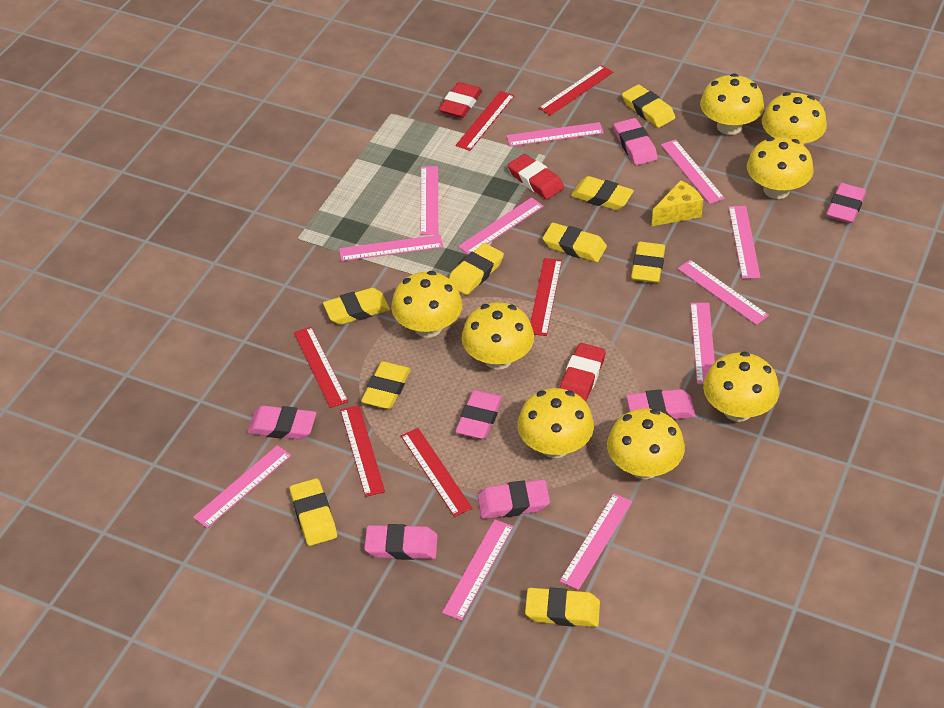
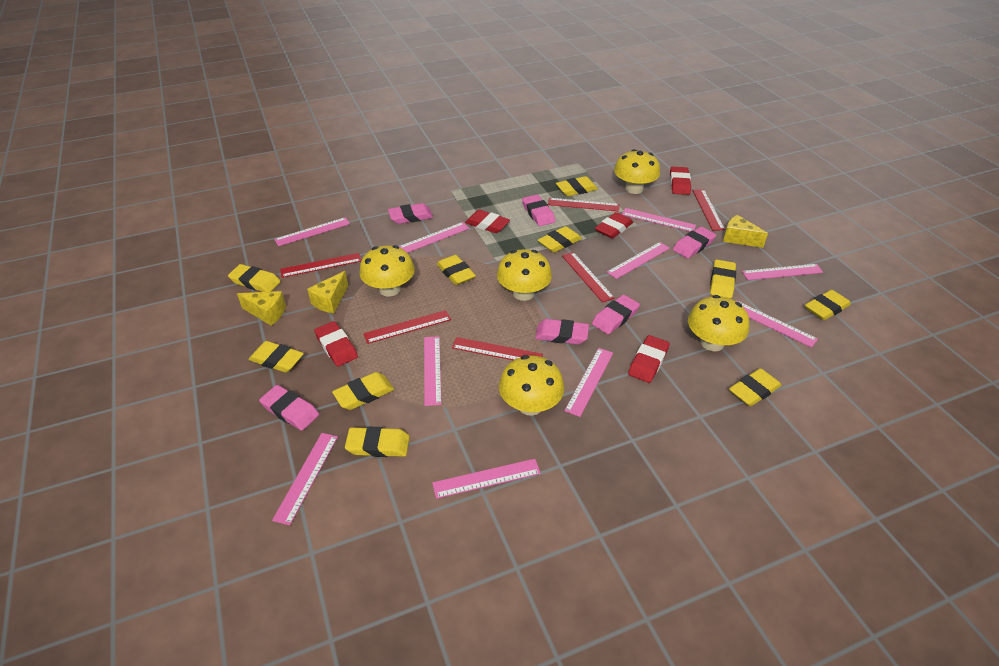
pink eraser: 7 -> 6
pink ruler: 11 -> 10
red eraser: 3 -> 5
yellow cheese: 1 -> 3
yellow eraser: 9 -> 10
yellow mushroom: 8 -> 5

